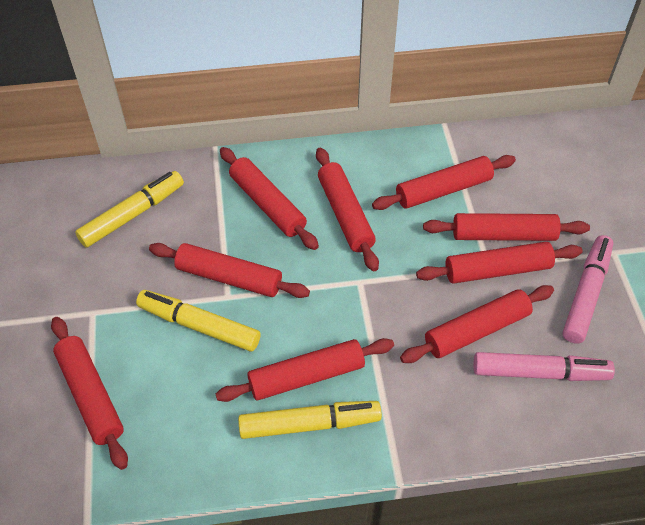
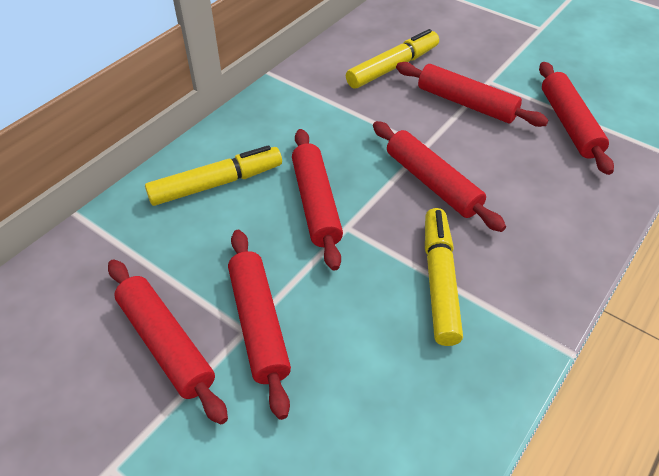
pink marker: 2 -> 0
red rolling pin: 9 -> 6

